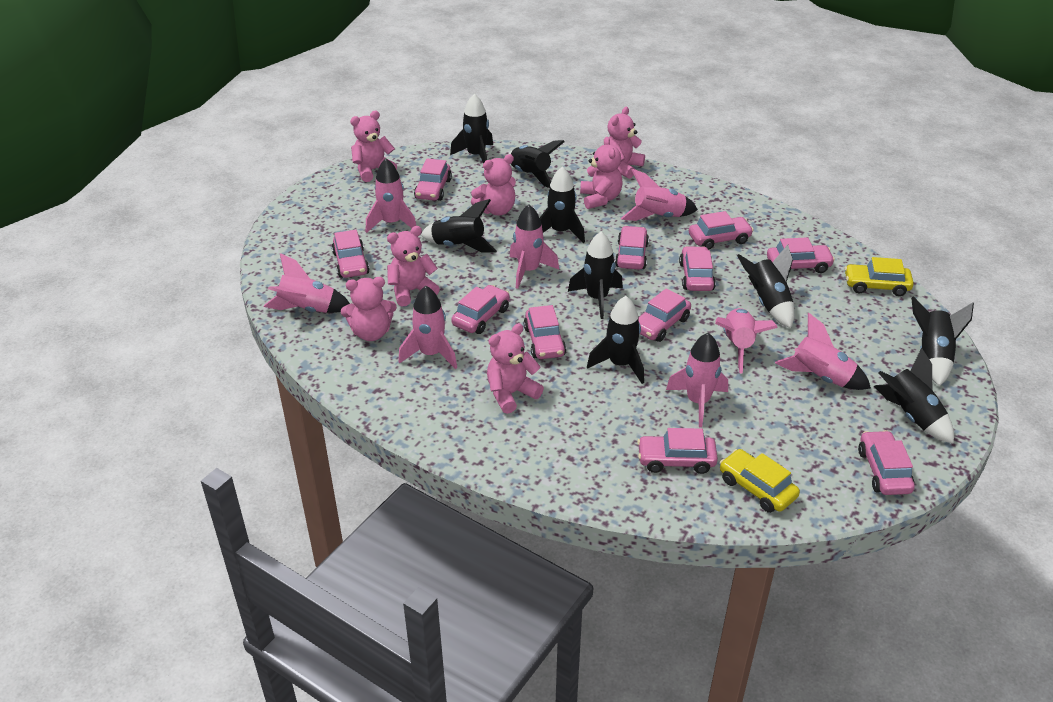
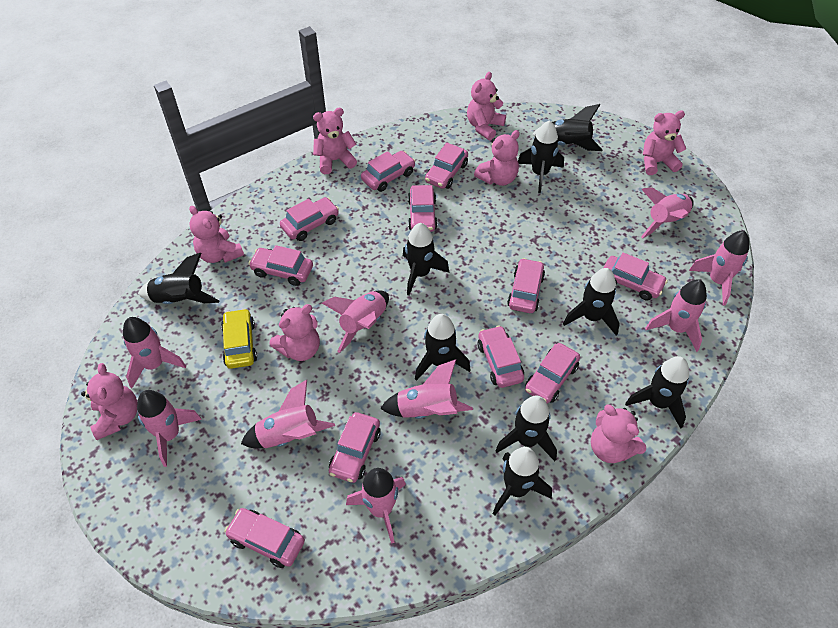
pink rocket: 8 -> 9
pink teddy bear: 7 -> 8
yellow car: 2 -> 1

